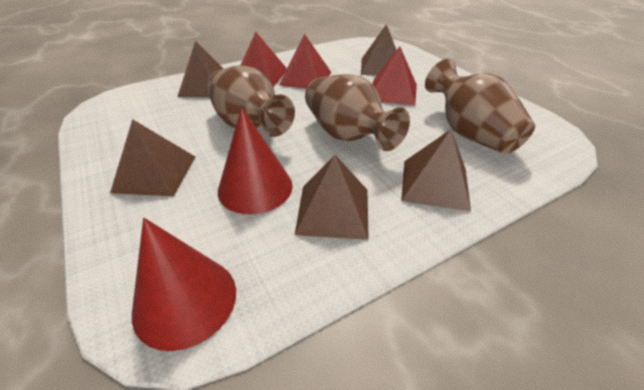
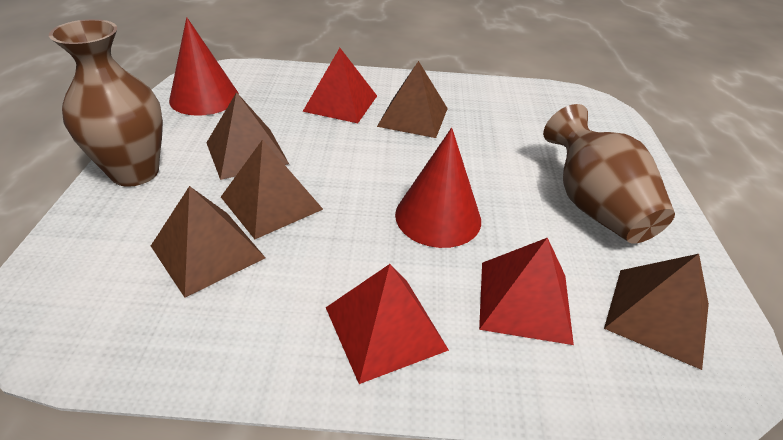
brown vase: 3 -> 2

